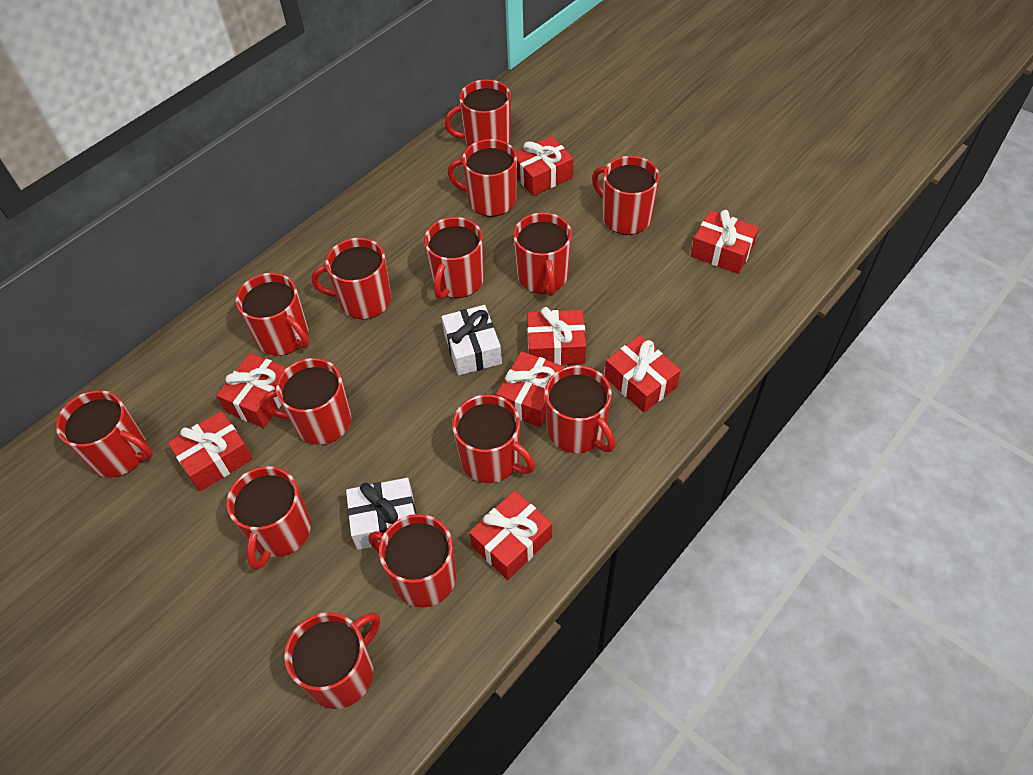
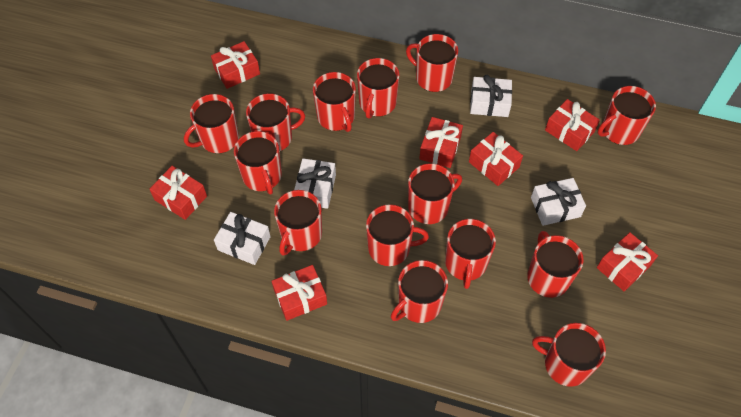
red gift: 8 -> 7
white gift: 2 -> 4

